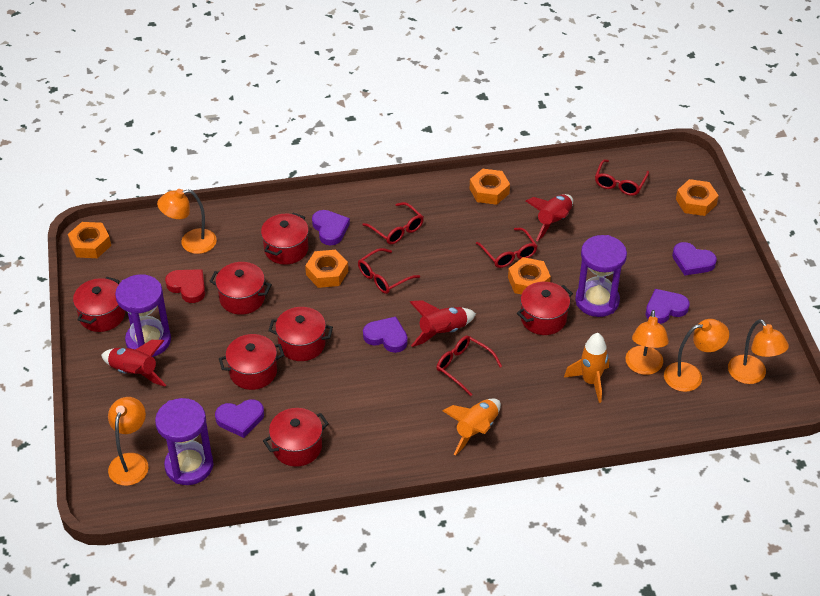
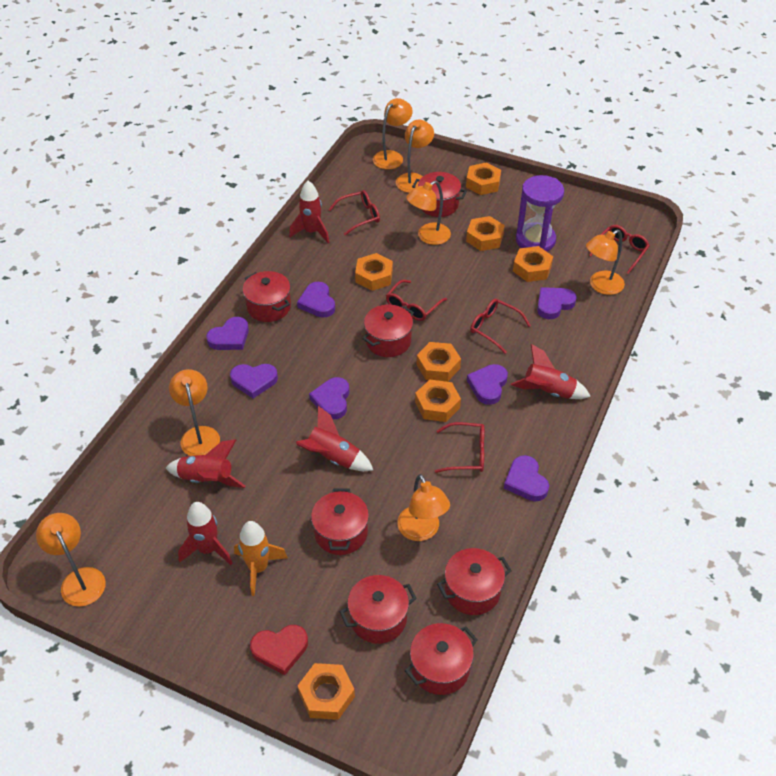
orange lamp: 5 -> 7
orange nut: 5 -> 7
orange rocket: 2 -> 1
purple heart: 5 -> 7
purple hourglass: 3 -> 1
red rocket: 3 -> 5

